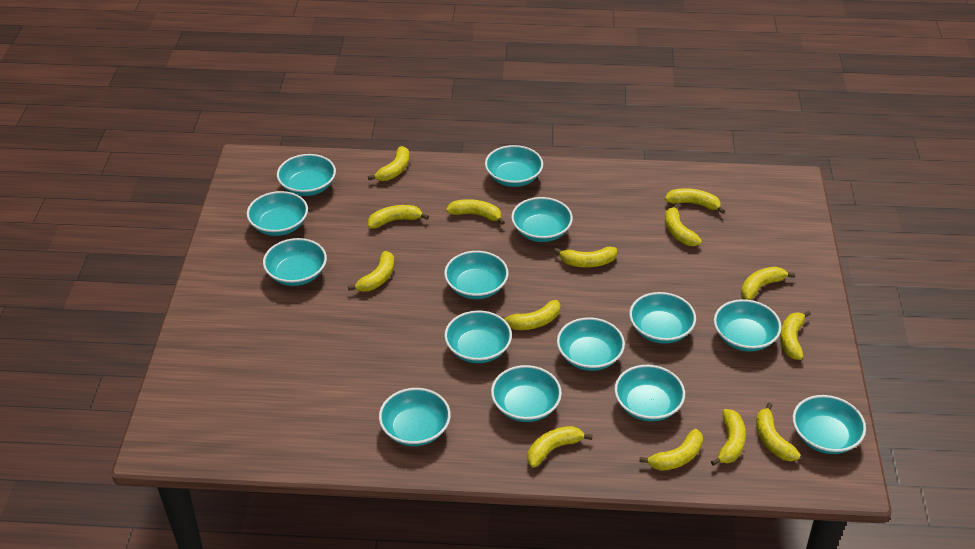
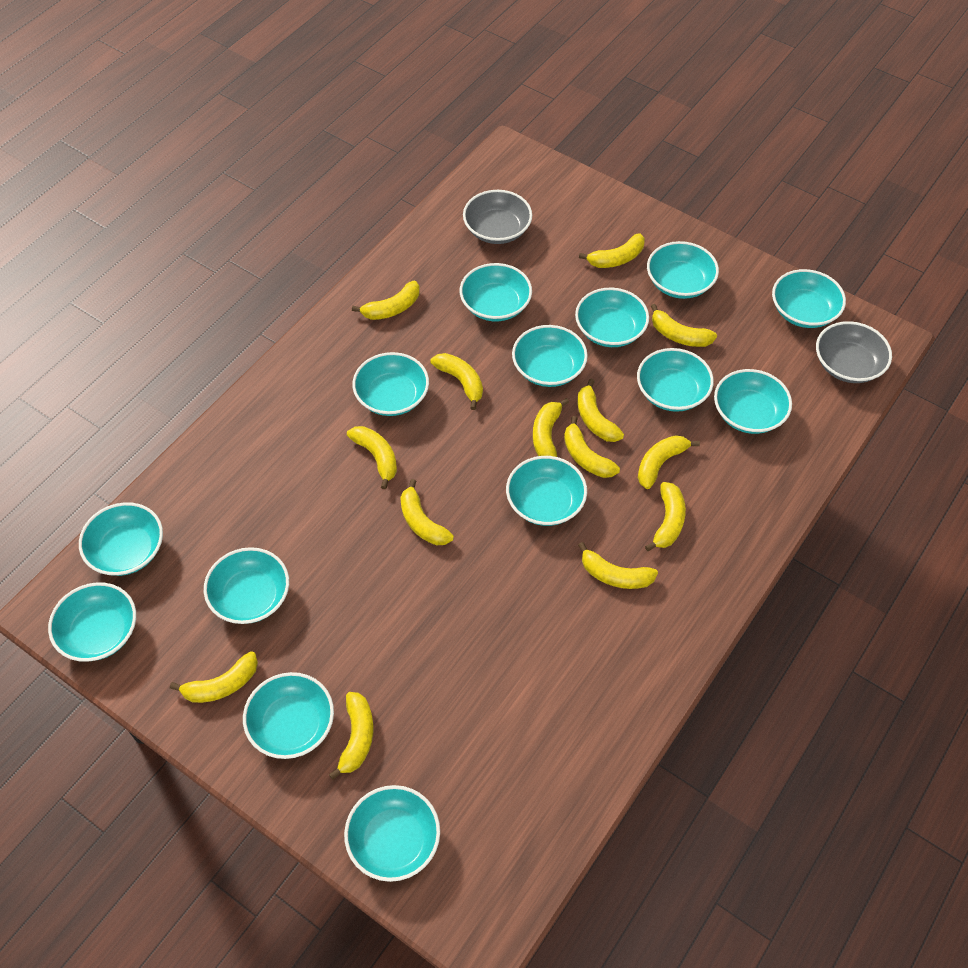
grey bowl: 0 -> 2

